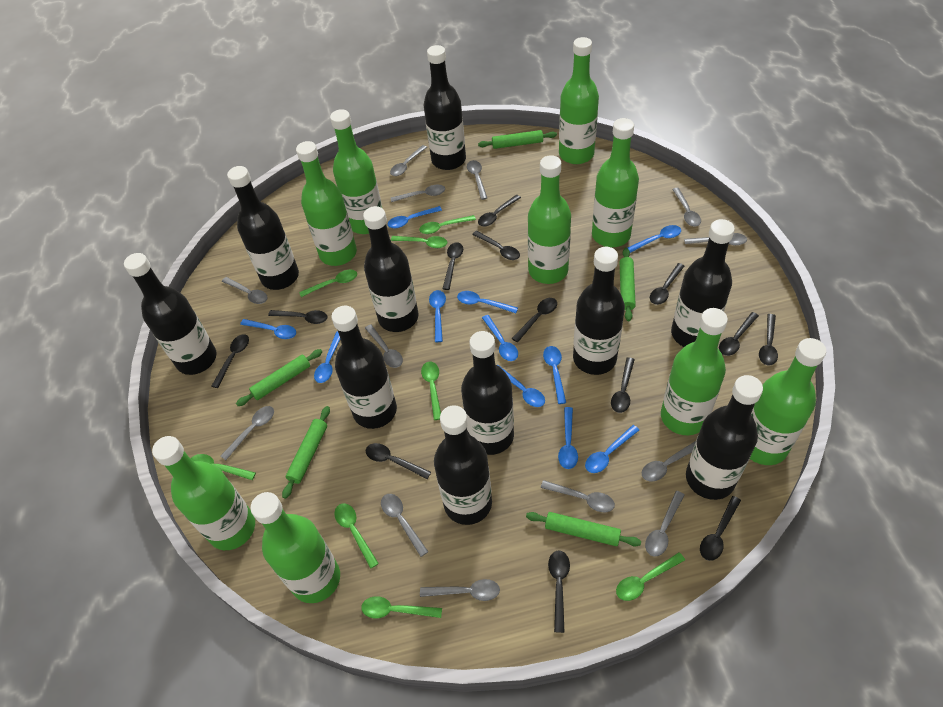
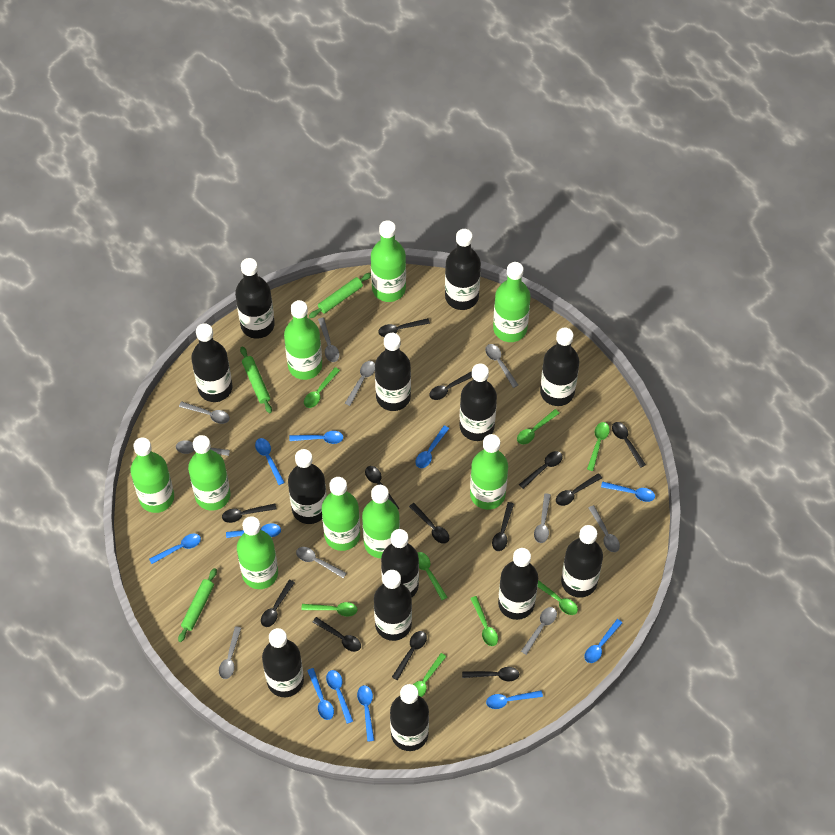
black bottle: 10 -> 13
green rolling pin: 5 -> 3
grey spoon: 13 -> 10

